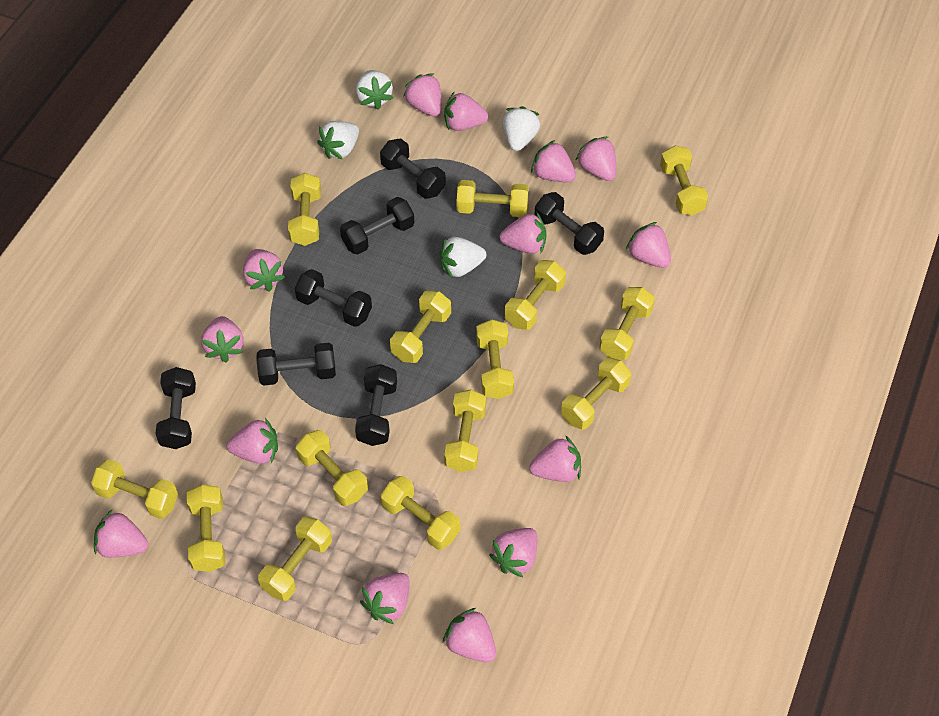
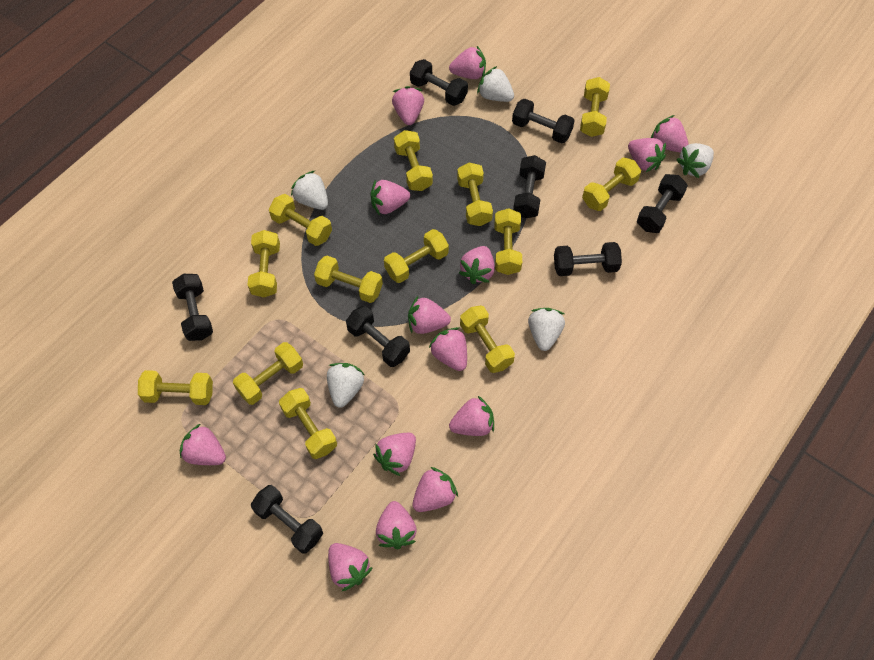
black dumbbell: 7 -> 8
white strawberry: 4 -> 5
yellow dumbbell: 14 -> 13

